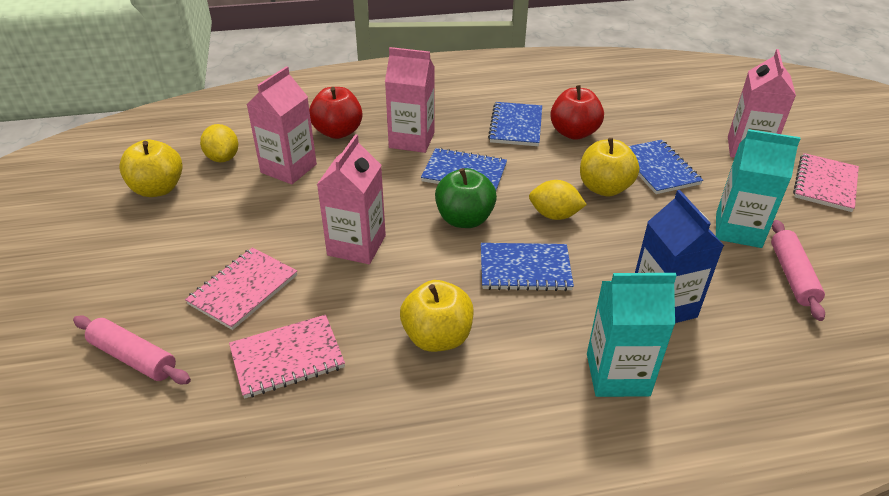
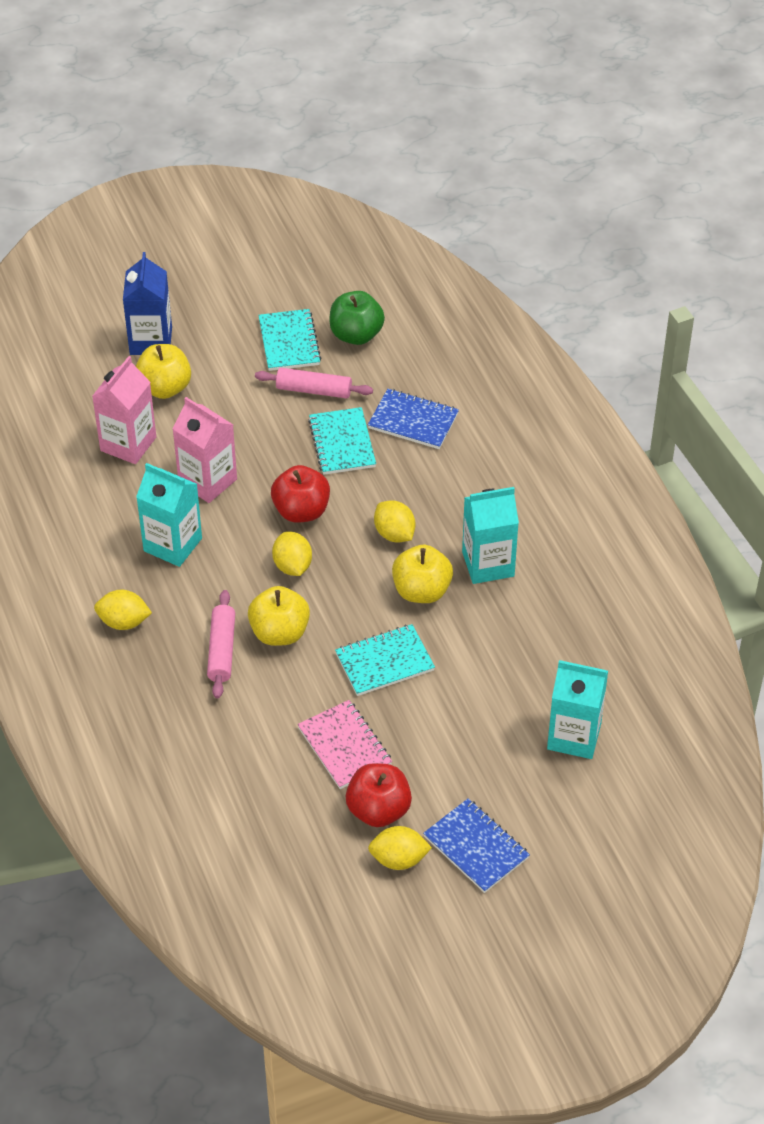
blue notebook: 4 -> 2
pink carton: 4 -> 2
pink notebook: 3 -> 1
turquoise carton: 2 -> 3
turquoise notebook: 0 -> 3
yellow lemon: 2 -> 4

